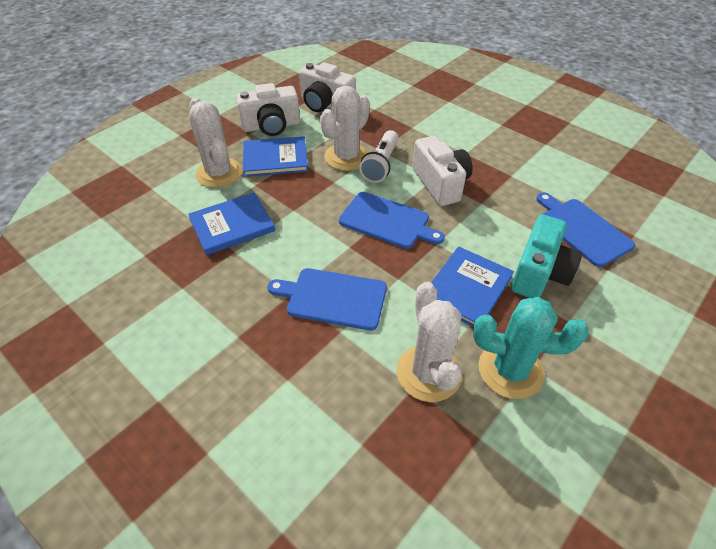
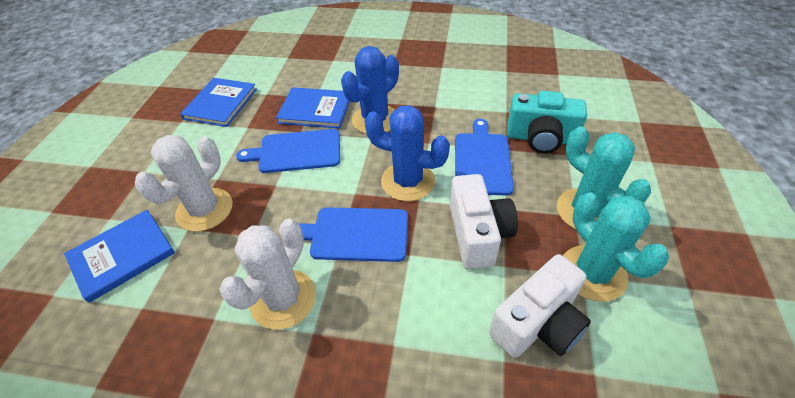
blue cactus: 0 -> 2
turquoise cactus: 1 -> 2
white cactus: 3 -> 2
white camera: 3 -> 2
white flashlight: 1 -> 0

